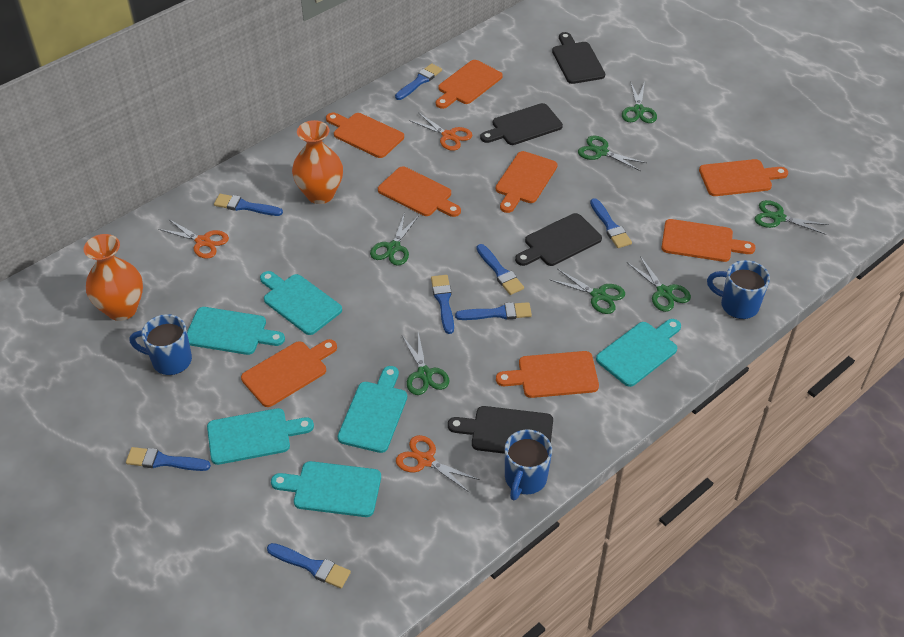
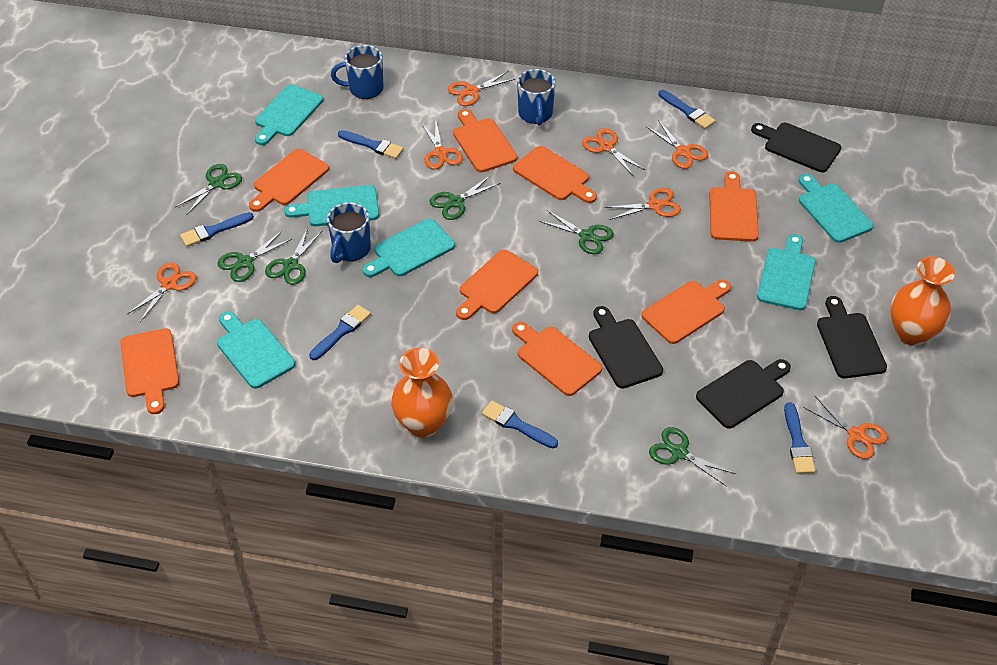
blue brush: 8 -> 6
green scissors: 7 -> 6
orange scissors: 3 -> 7

